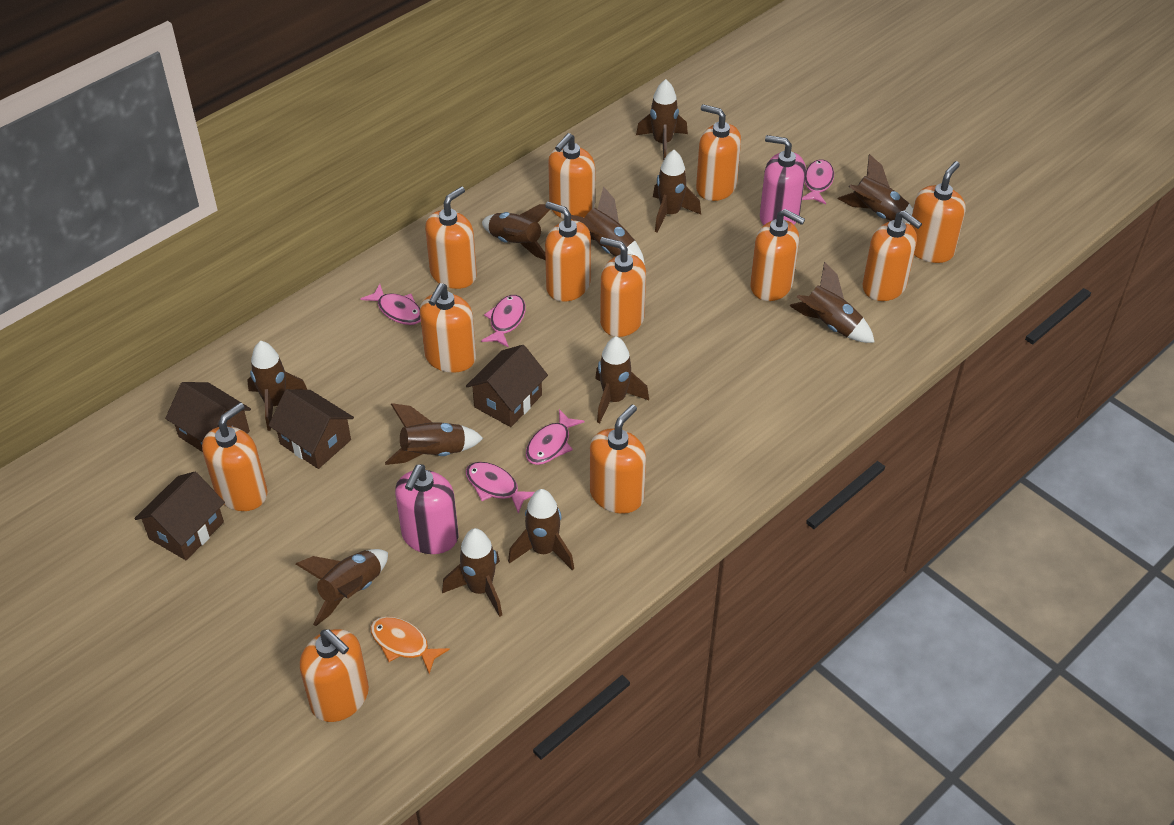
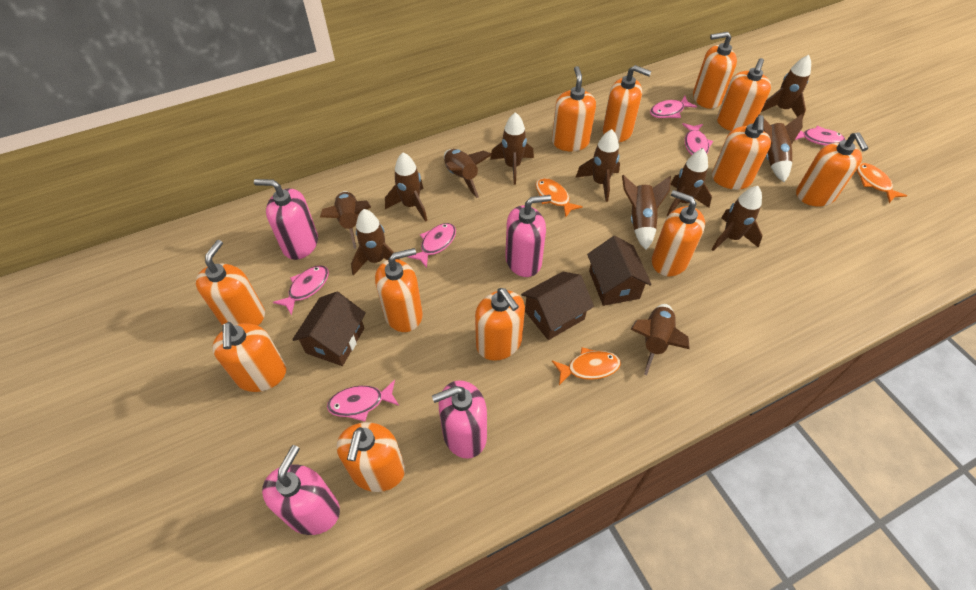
brown house: 4 -> 3
orange fish: 1 -> 3
pink fish: 5 -> 6
pink soap dispenser: 2 -> 4

